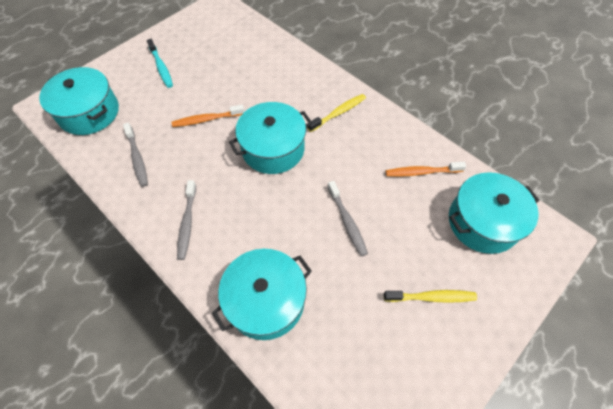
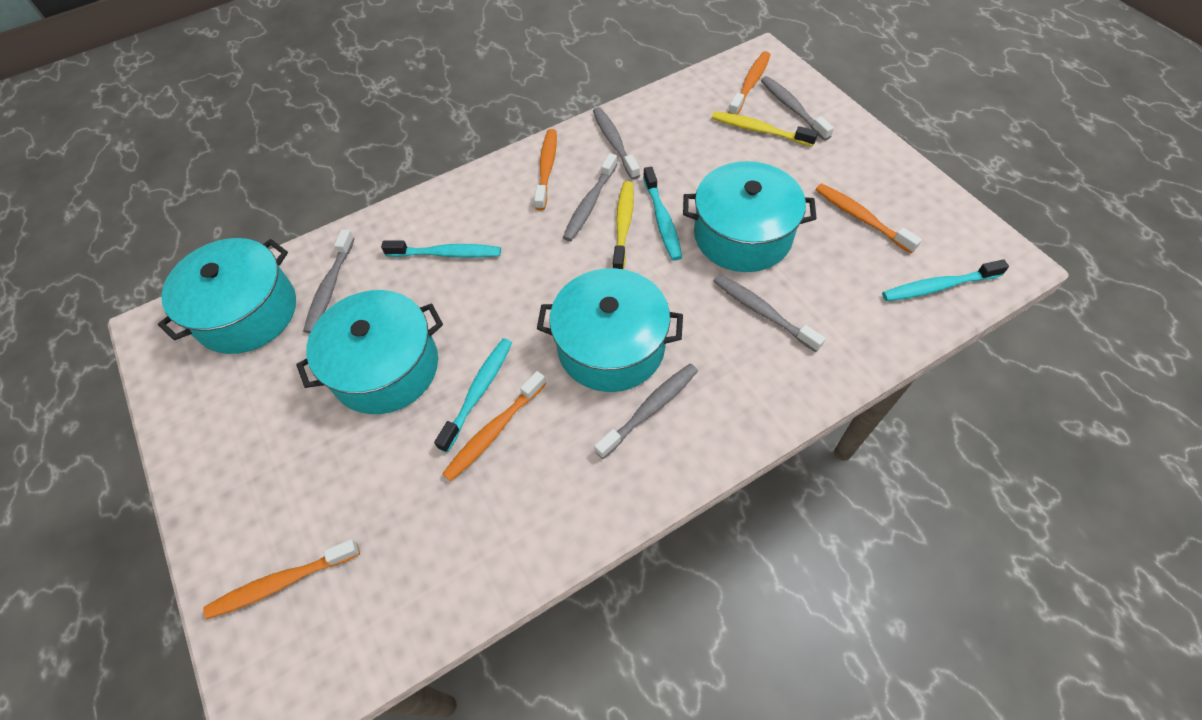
grey toothbrush: 3 -> 6
orange toothbrush: 2 -> 5
turquoise toothbrush: 1 -> 4

